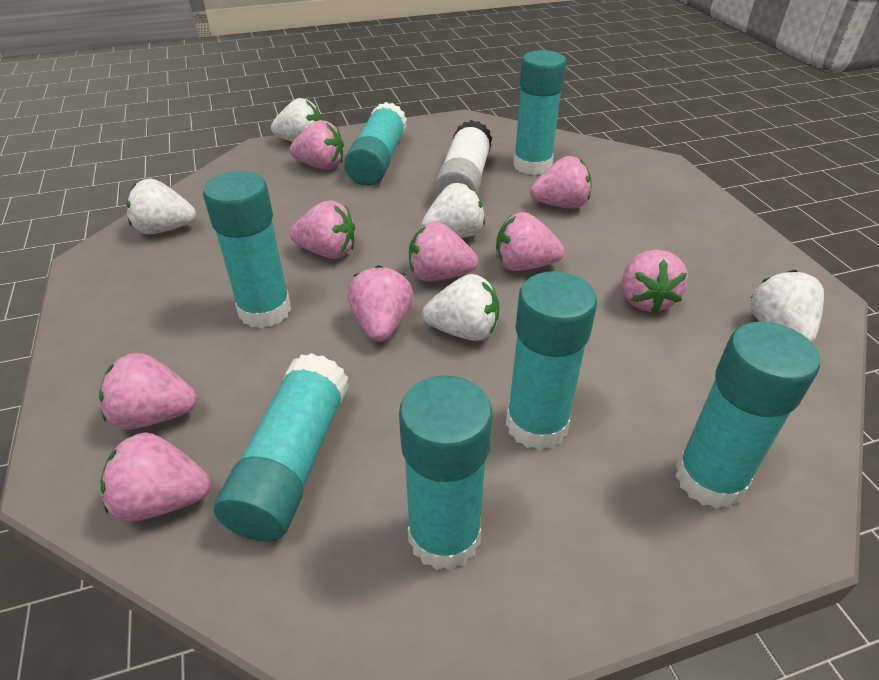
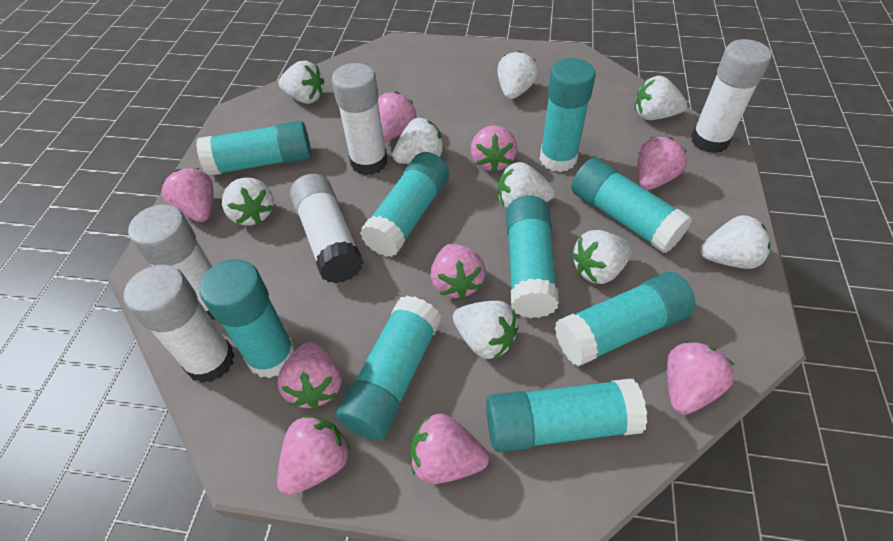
turquoise glue stick: 7 -> 9
white glue stick: 1 -> 5
white strawberry: 5 -> 9

